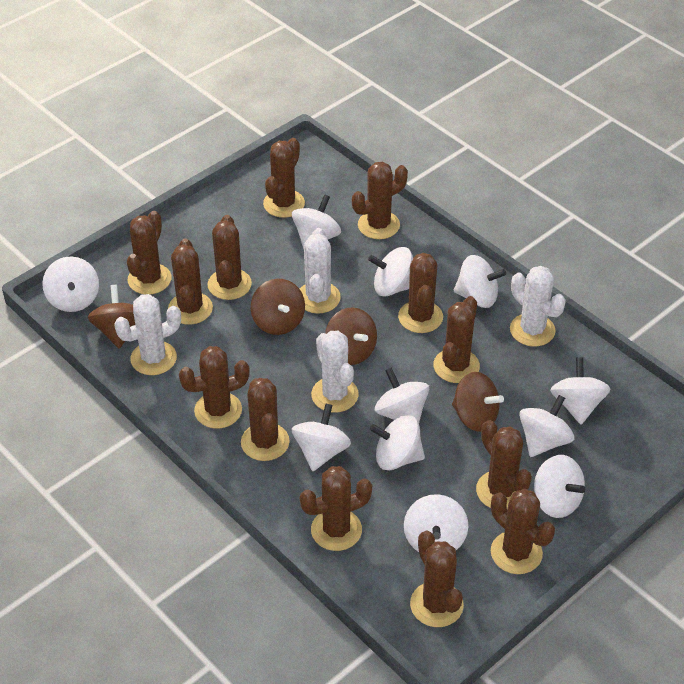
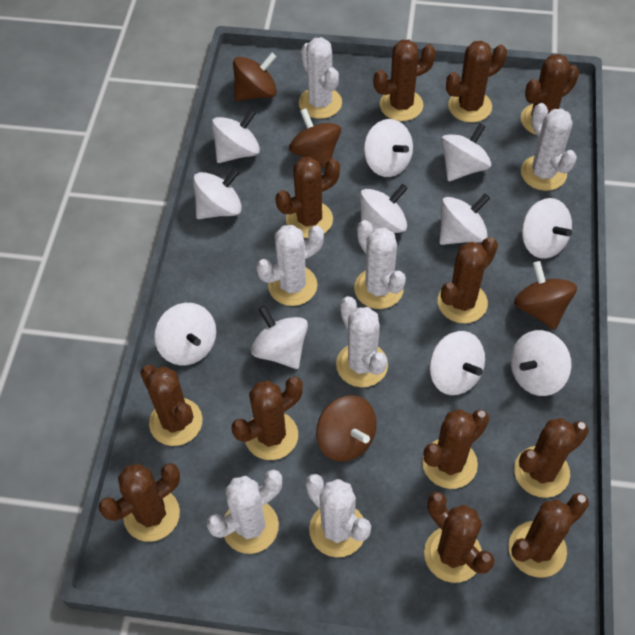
brown cactus: 13 -> 12
white cactus: 4 -> 7

